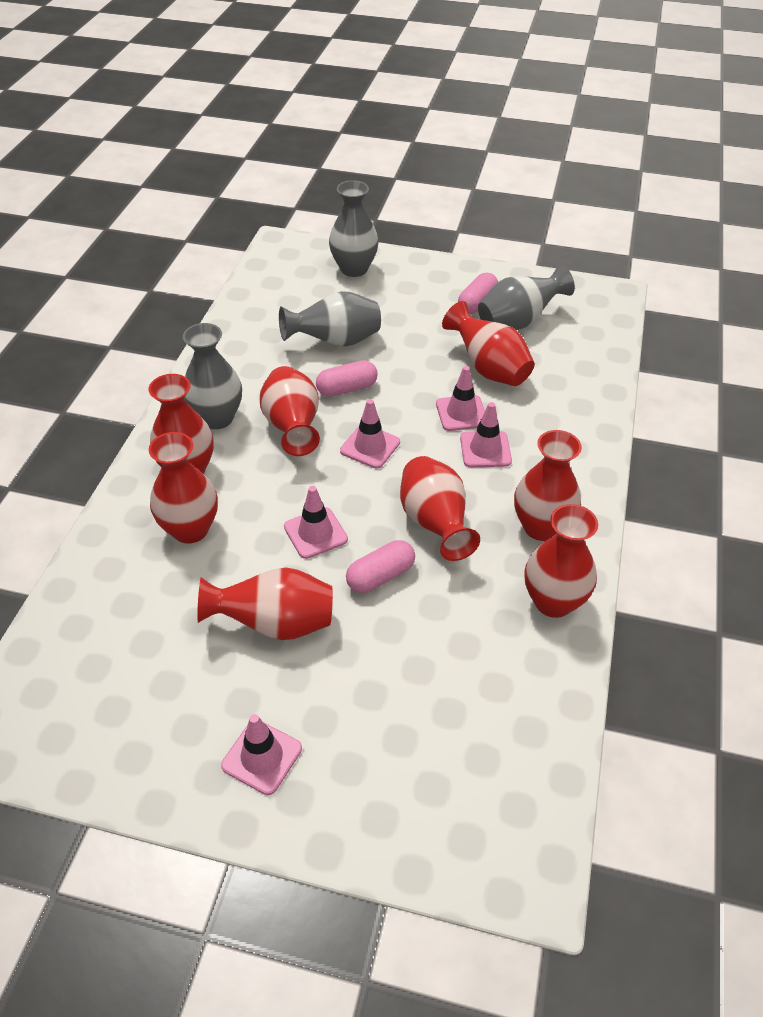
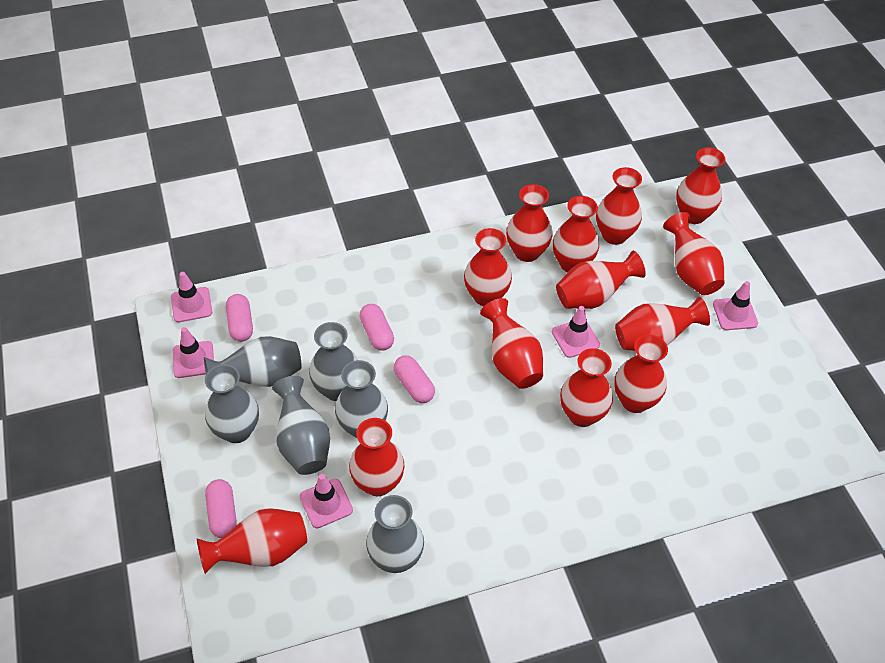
grey vase: 4 -> 6
pink capsule: 3 -> 4
red vase: 8 -> 13

